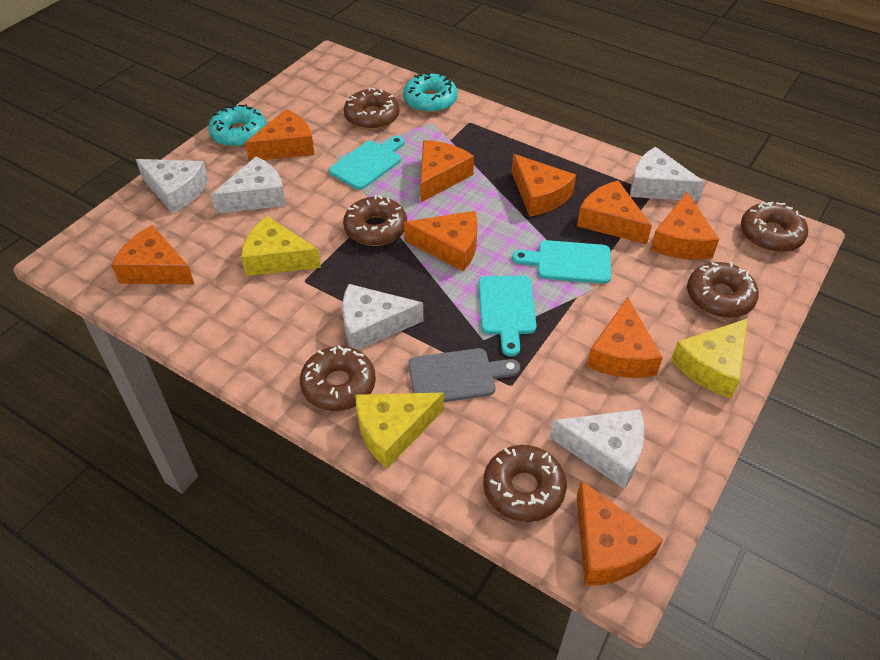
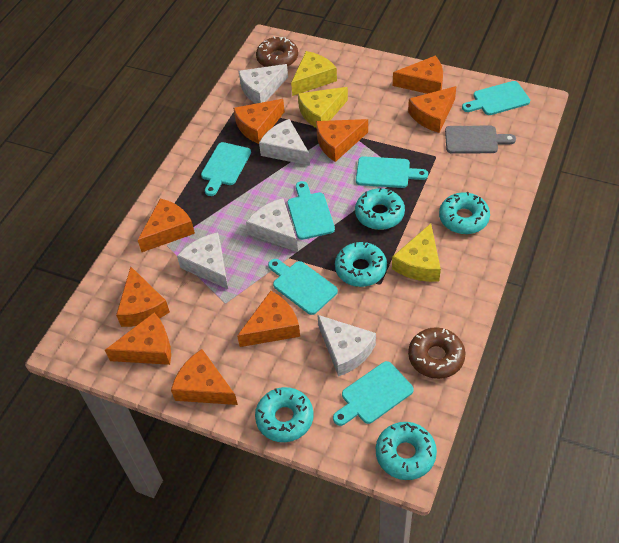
brown donut: 6 -> 2
turquoise cutting board: 3 -> 6
turquoise donut: 2 -> 5

